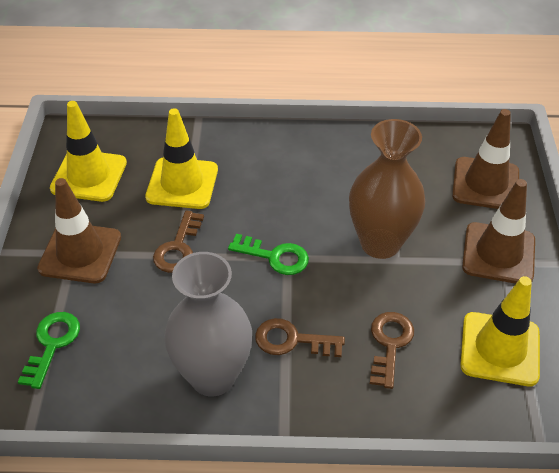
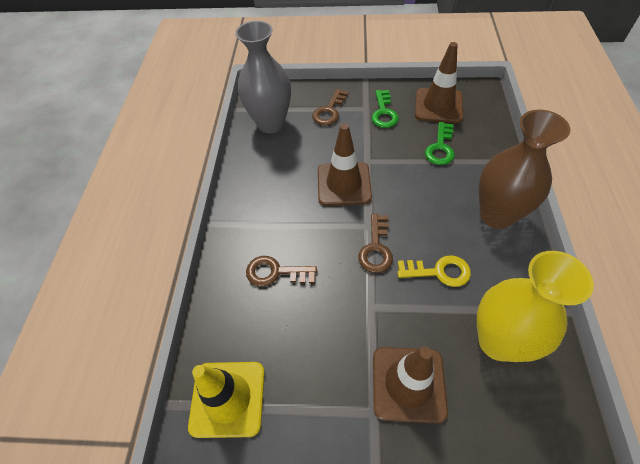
yellow key: 0 -> 1
yellow traffic cone: 3 -> 1
yellow vase: 0 -> 1

